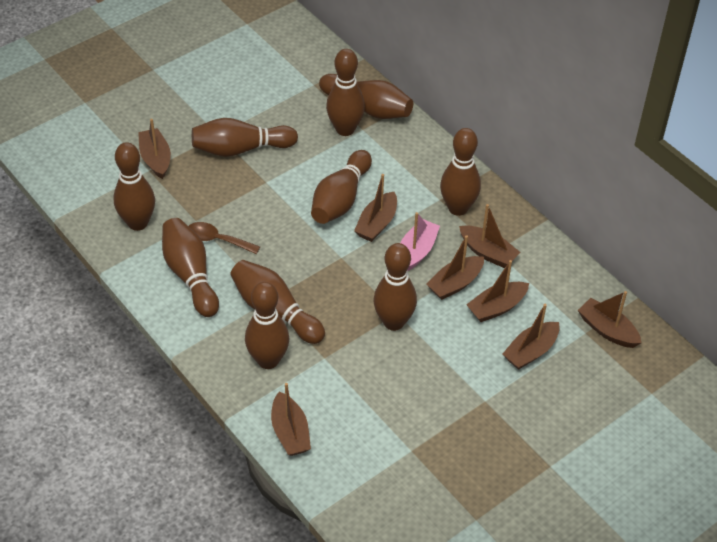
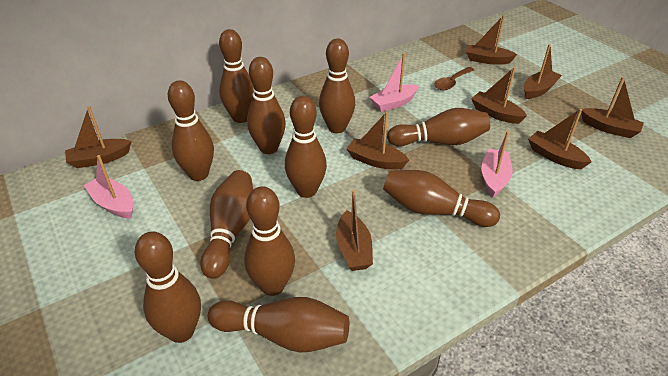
brown bowling pin: 10 -> 11
pink boat: 1 -> 3

